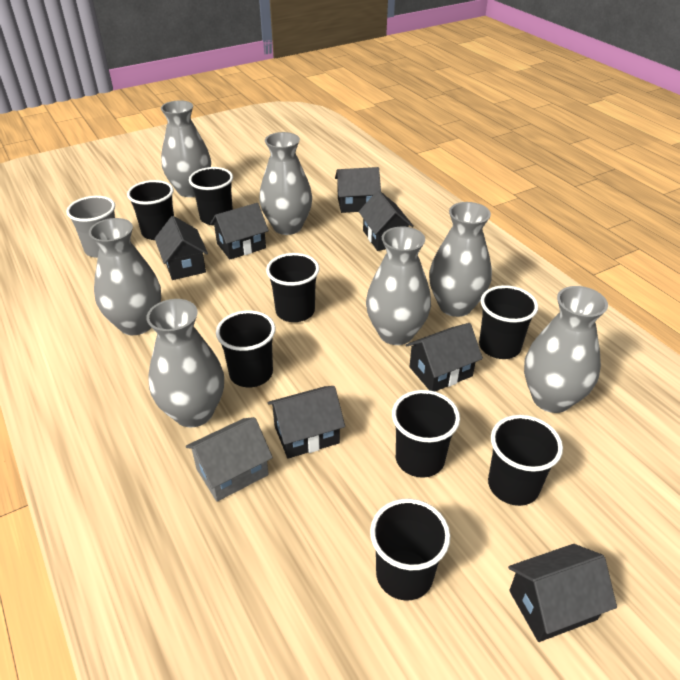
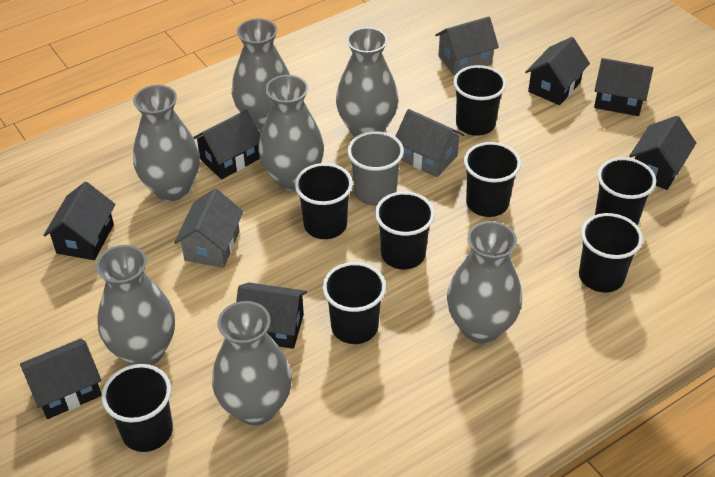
grey house: 1 -> 3

